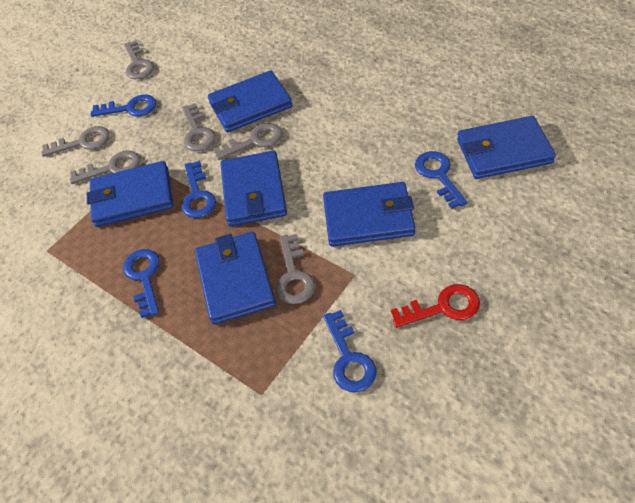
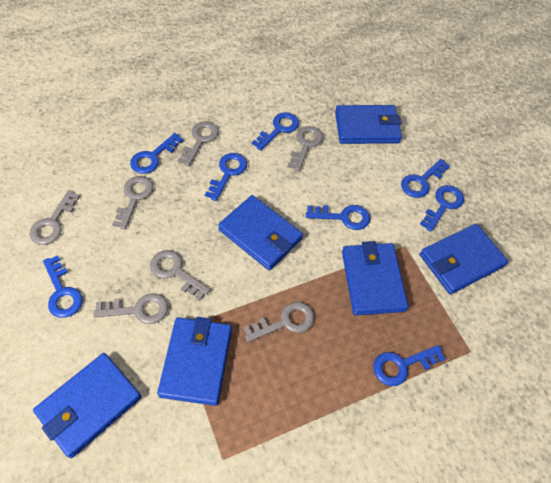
blue key: 5 -> 8
grey key: 6 -> 7
red key: 1 -> 0

